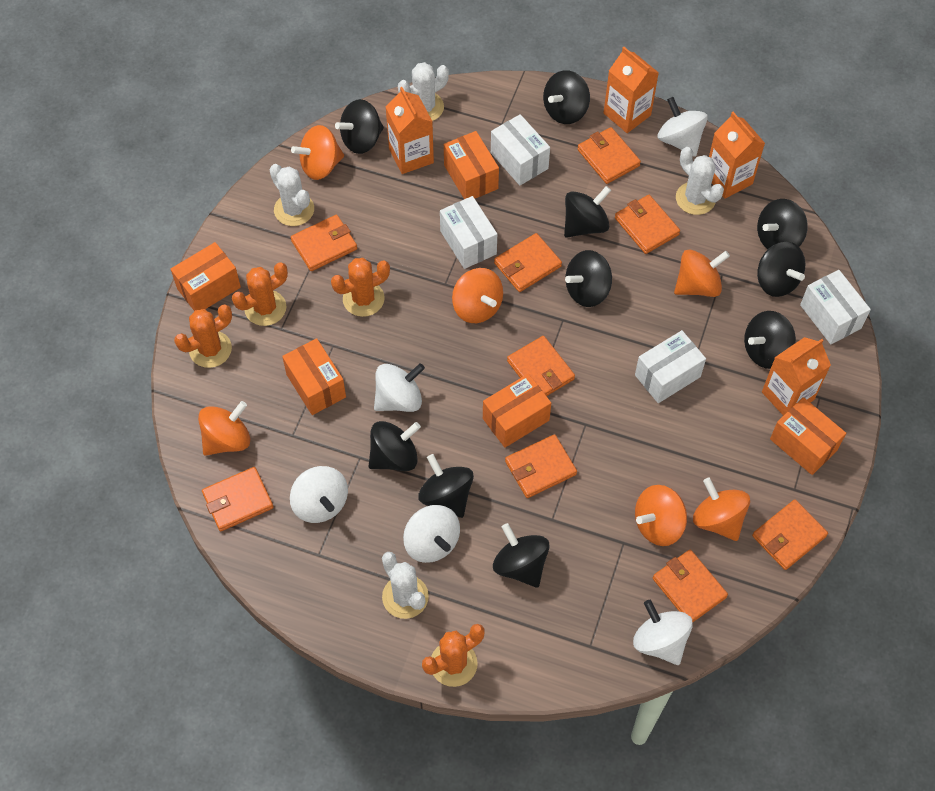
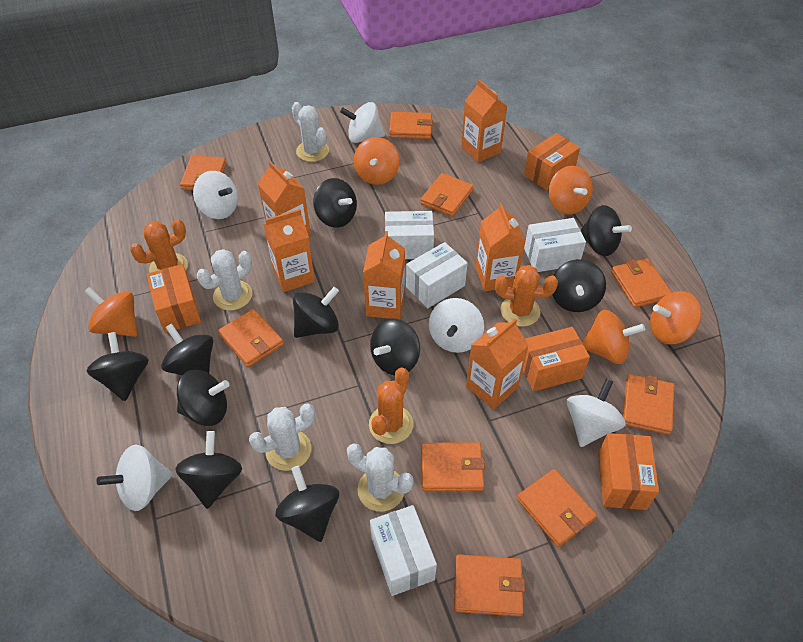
orange box: 5 -> 4
orange cactus: 4 -> 3
orange carton: 4 -> 6
orange spinning top: 6 -> 5

